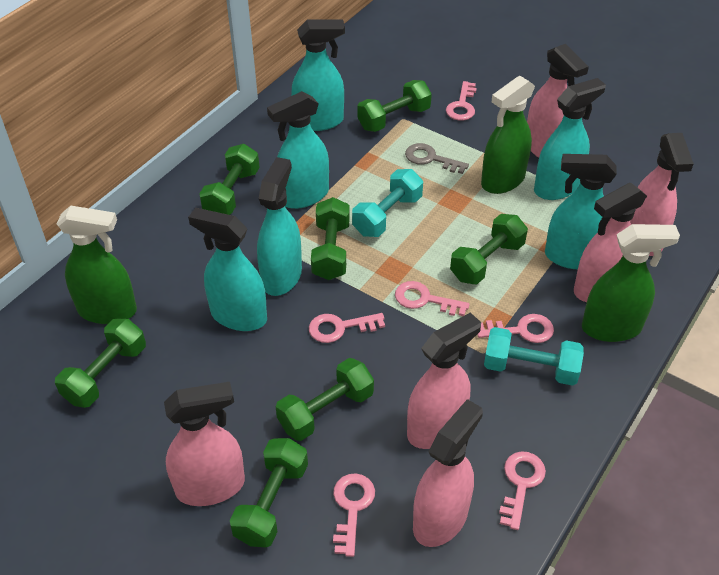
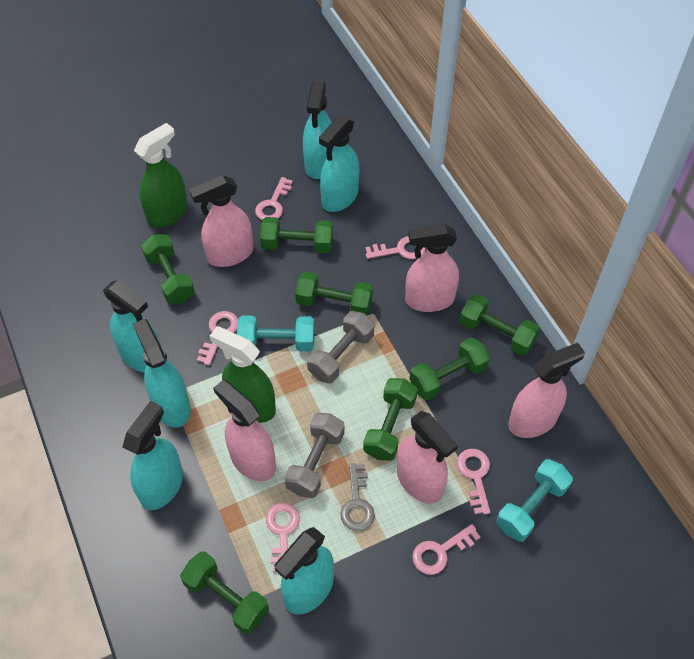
green spray bottle: 3 -> 2
grey dumbbell: 0 -> 2
pink spray bottle: 6 -> 5

